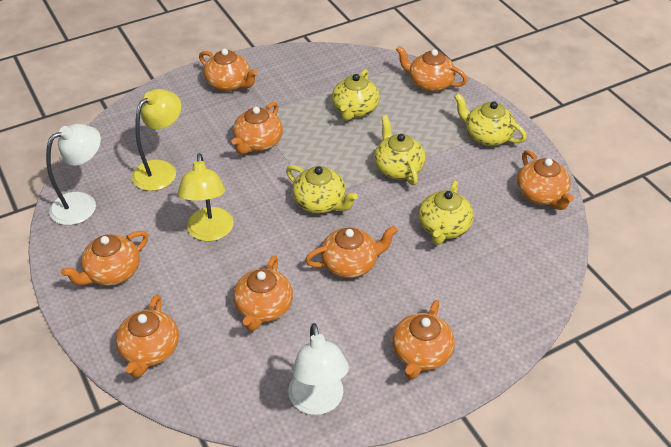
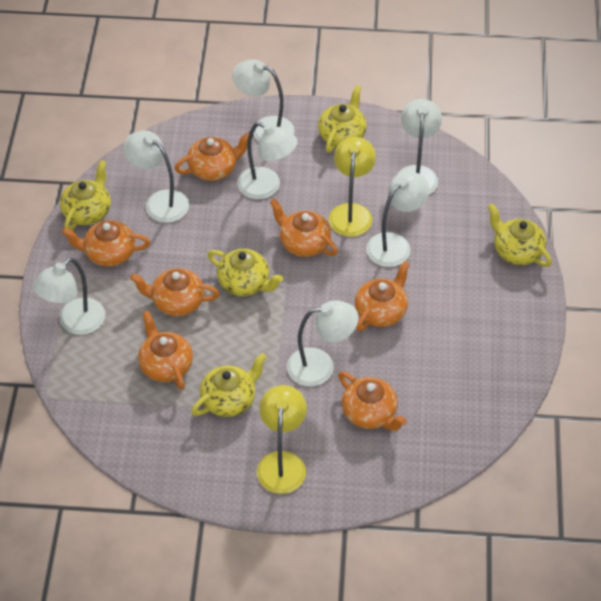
orange teapot: 9 -> 7
white lamp: 2 -> 7

